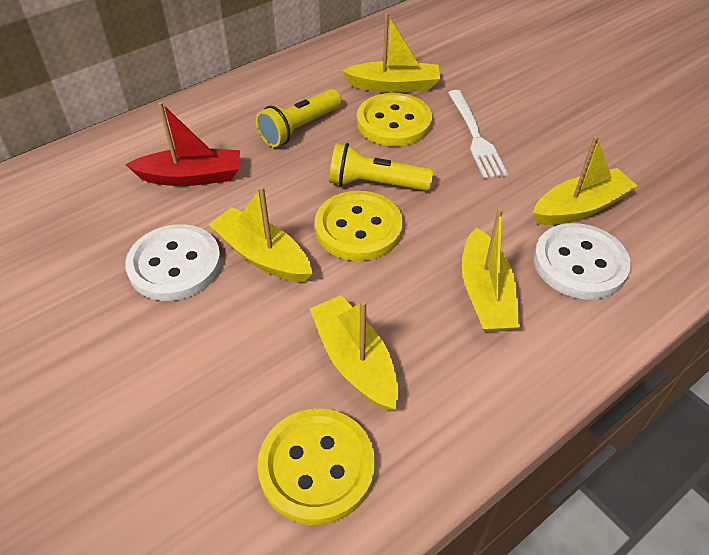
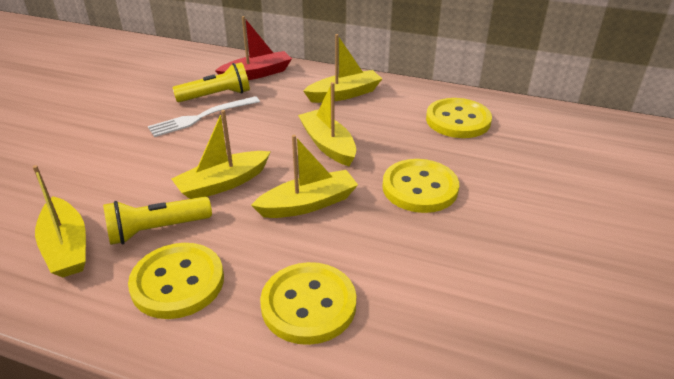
white button: 2 -> 0
yellow button: 3 -> 4

